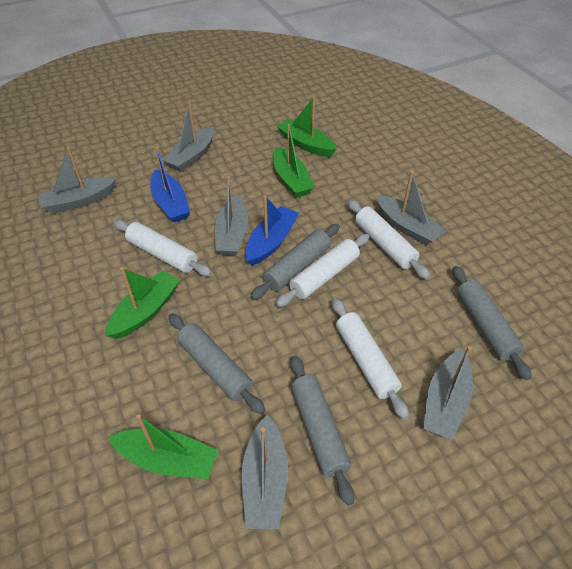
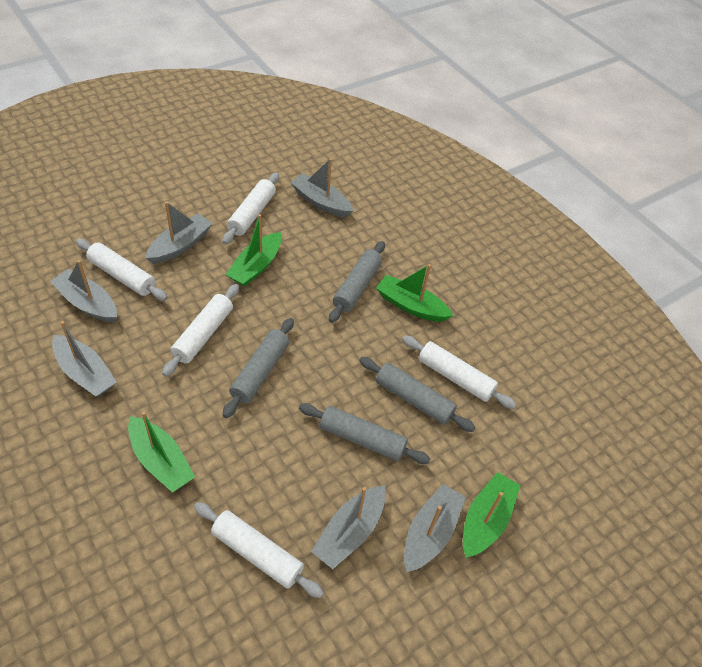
blue boat: 2 -> 0
white rolling pin: 4 -> 5

